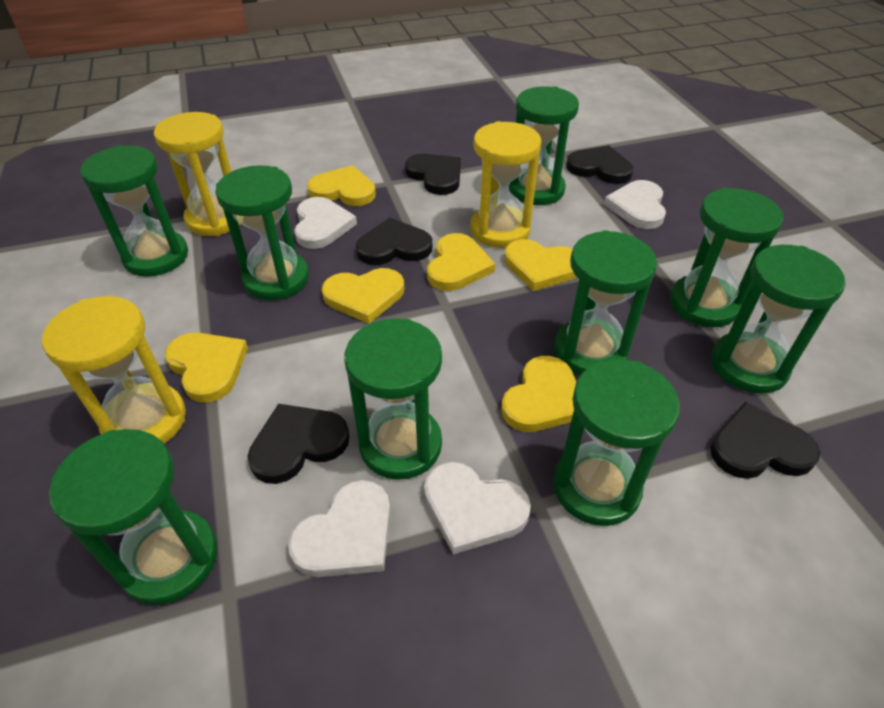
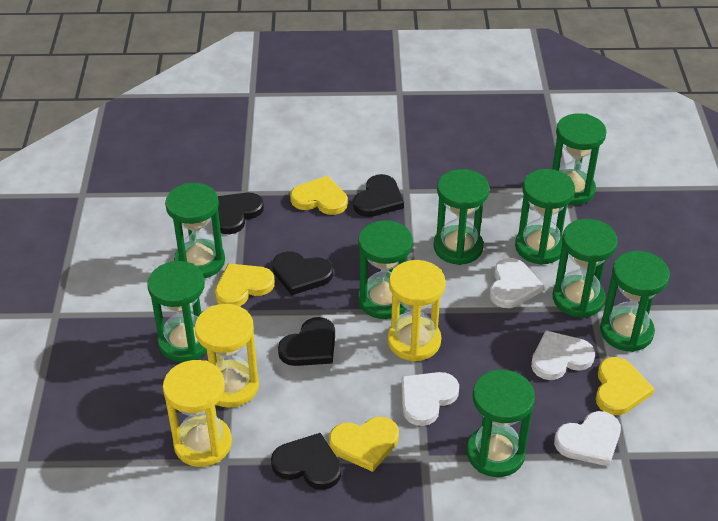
yellow heart: 6 -> 4

